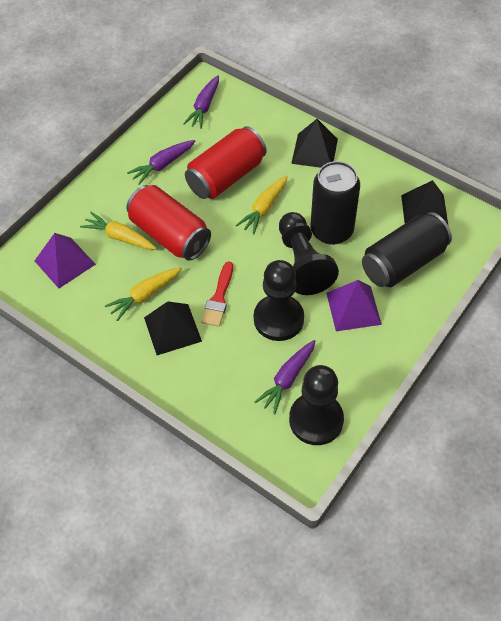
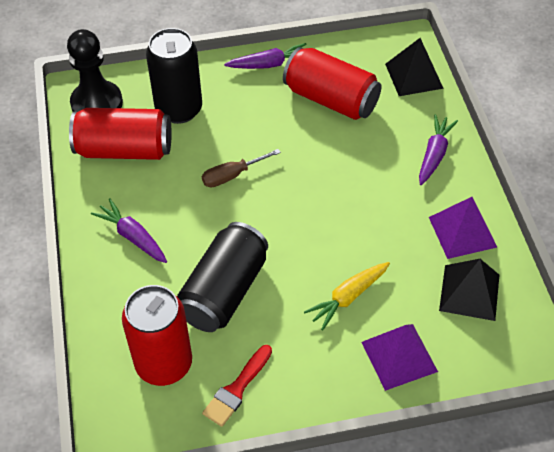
black pawn: 3 -> 1
black pyramid: 3 -> 2
brown screwdriver: 0 -> 1
red can: 2 -> 3
yellow carrot: 3 -> 1

